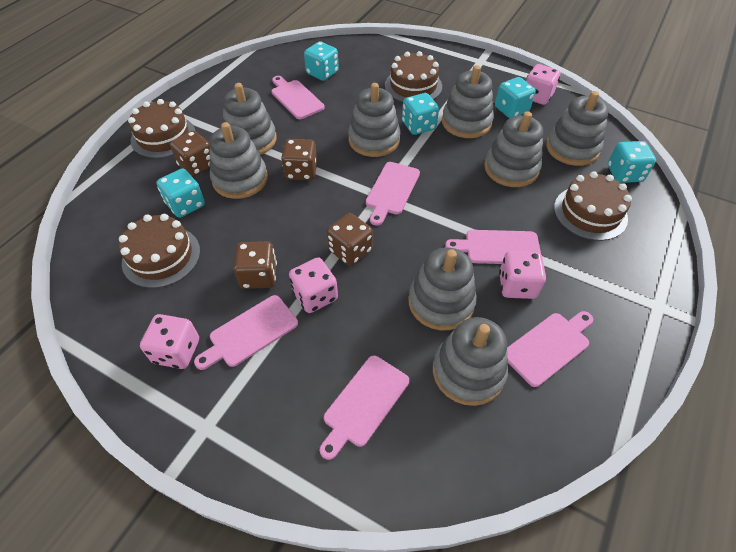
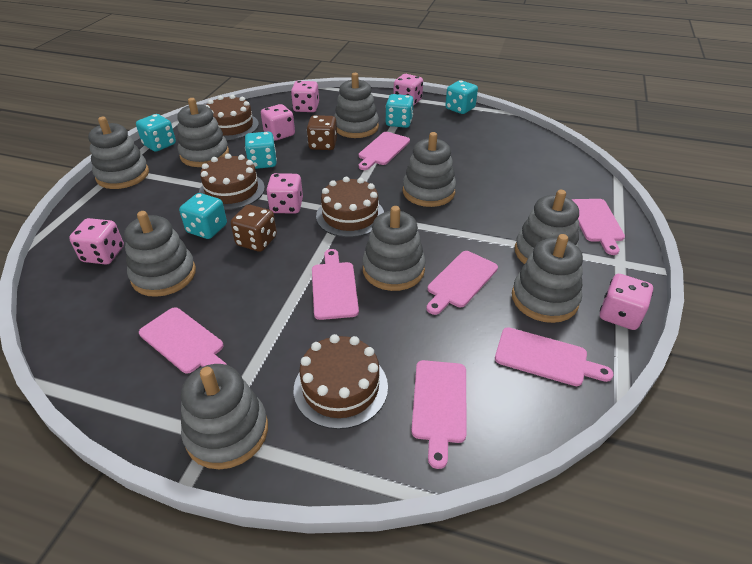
brown dice: 4 -> 2
grey stacking toy: 8 -> 9
pink cutting board: 6 -> 7
pink dice: 4 -> 6

